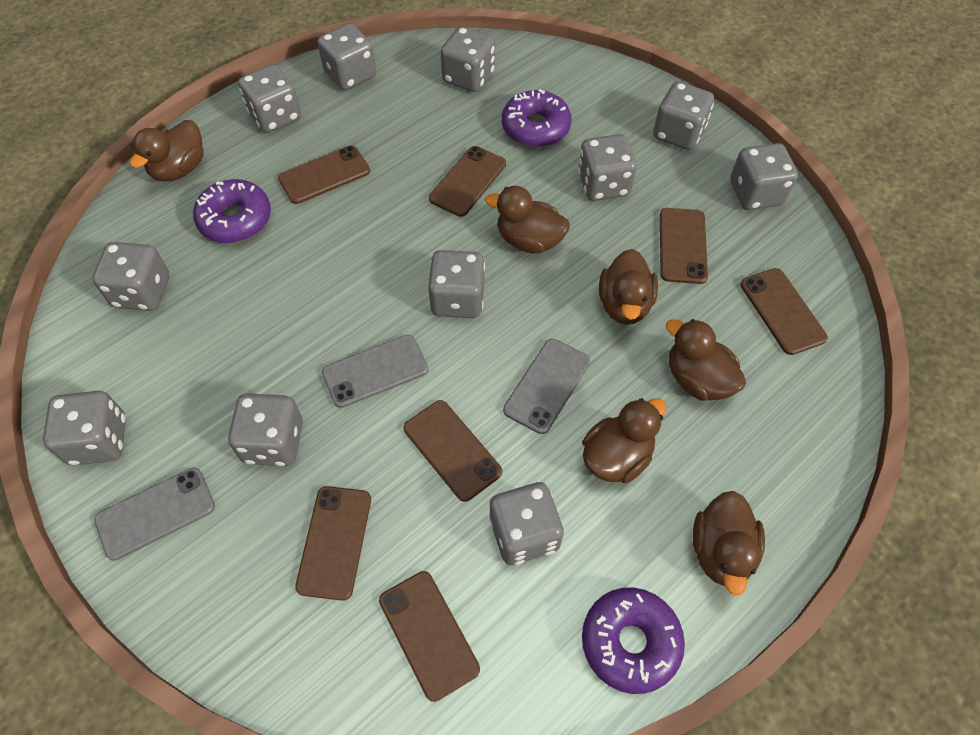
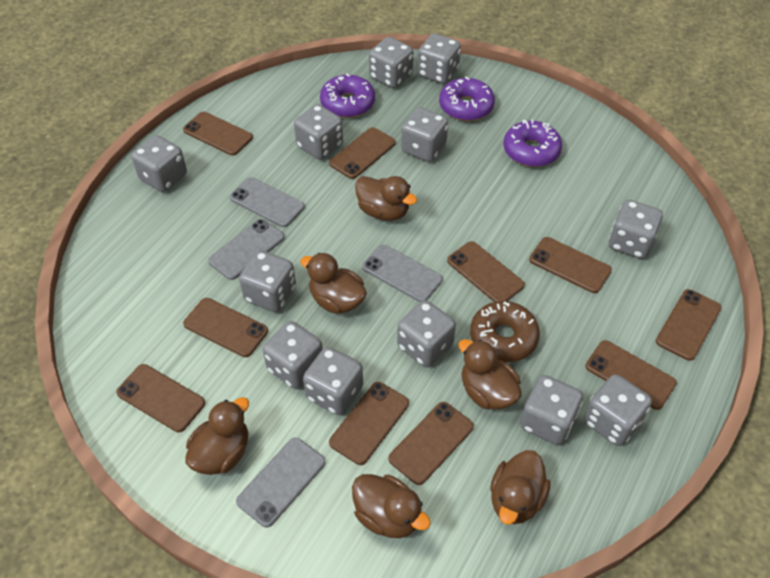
brown donut: 0 -> 1
brown phone: 7 -> 10
grey dice: 11 -> 12
grey phone: 3 -> 4

